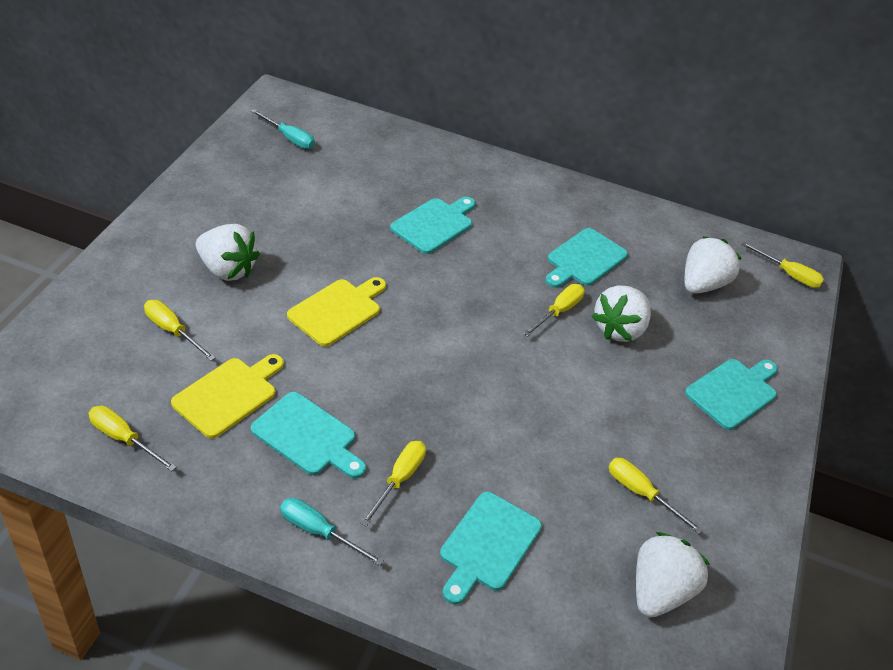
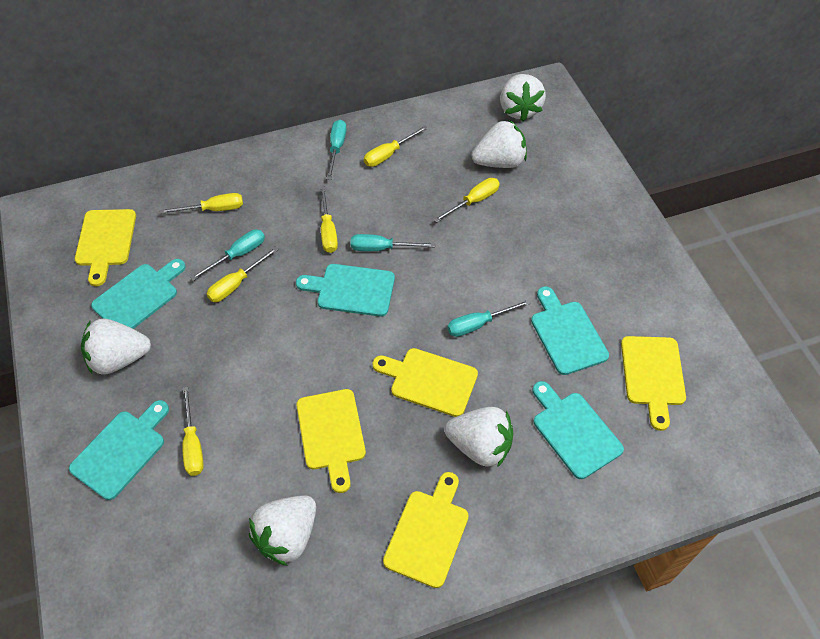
turquoise screwdriver: 2 -> 4
white strawberry: 4 -> 5
yellow cutting board: 2 -> 5

